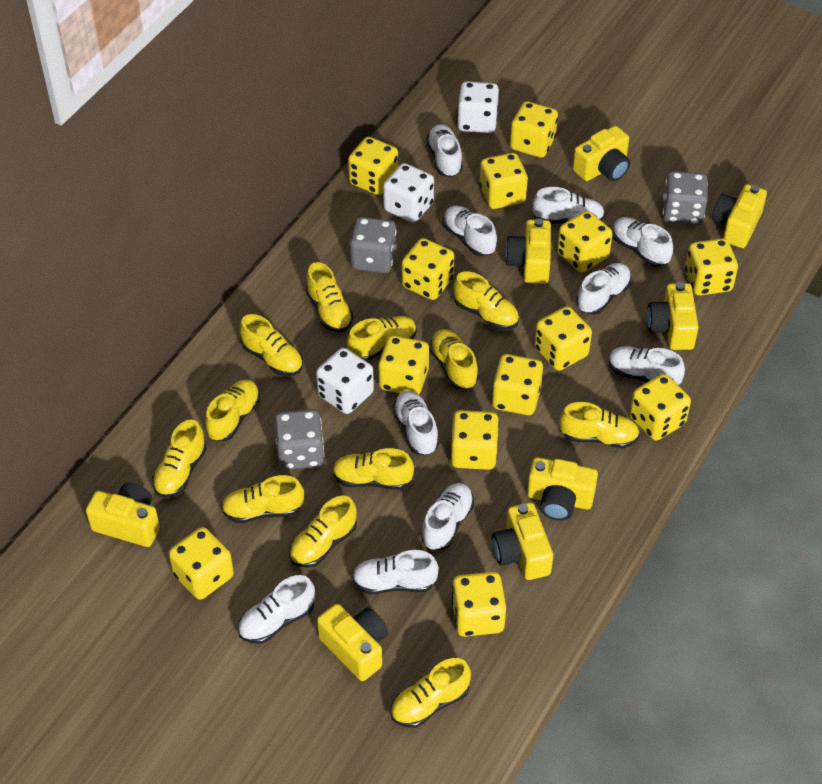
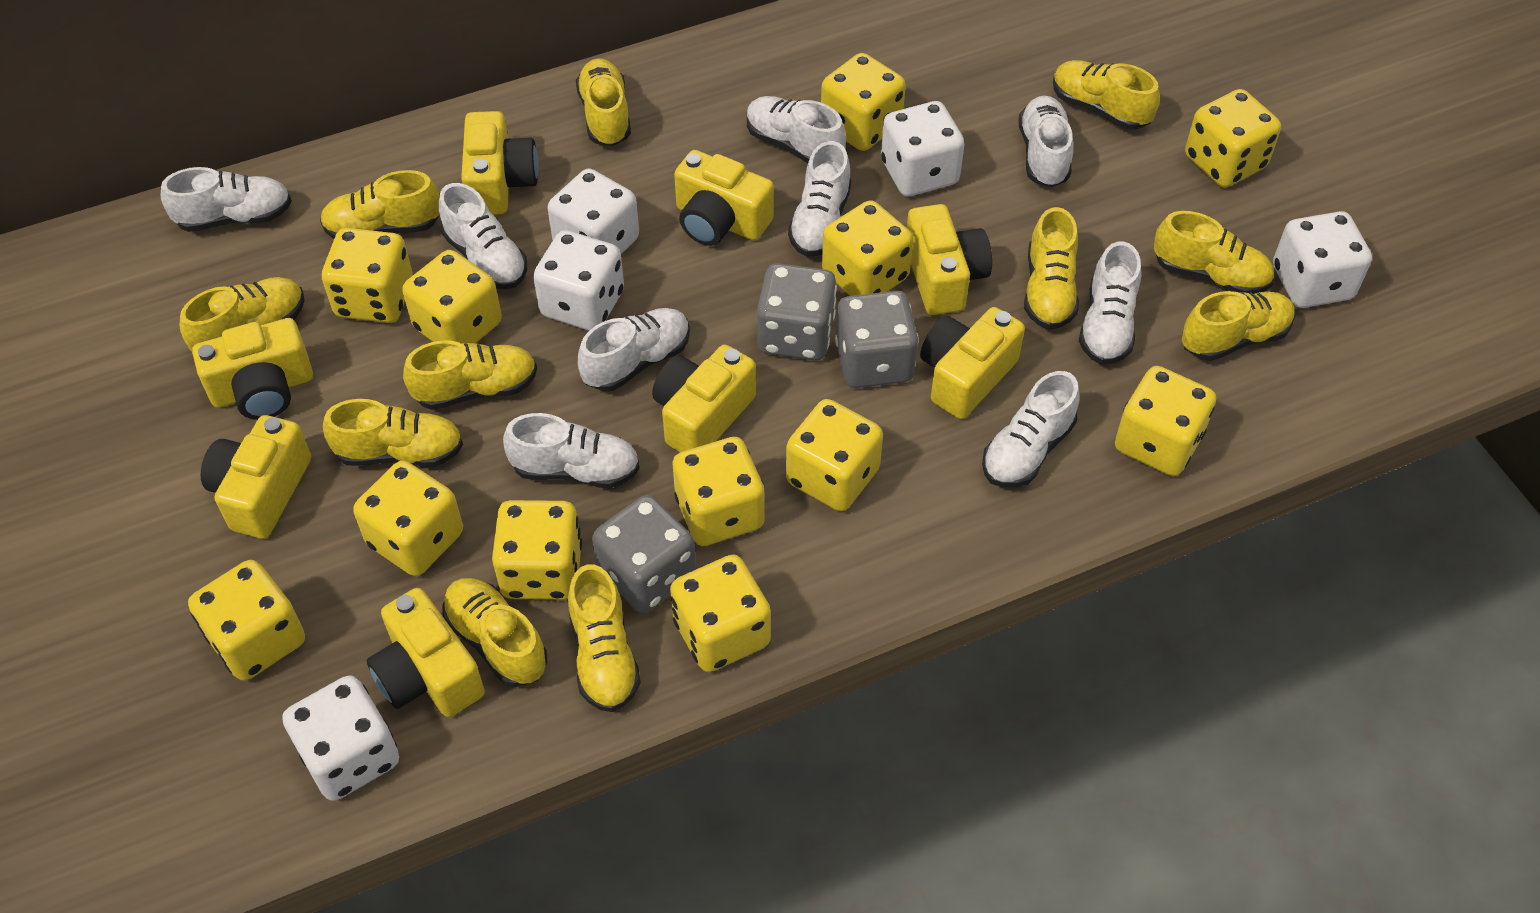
white dice: 3 -> 5
white shoe: 10 -> 9
yellow dice: 13 -> 12
yellow shoe: 12 -> 11

